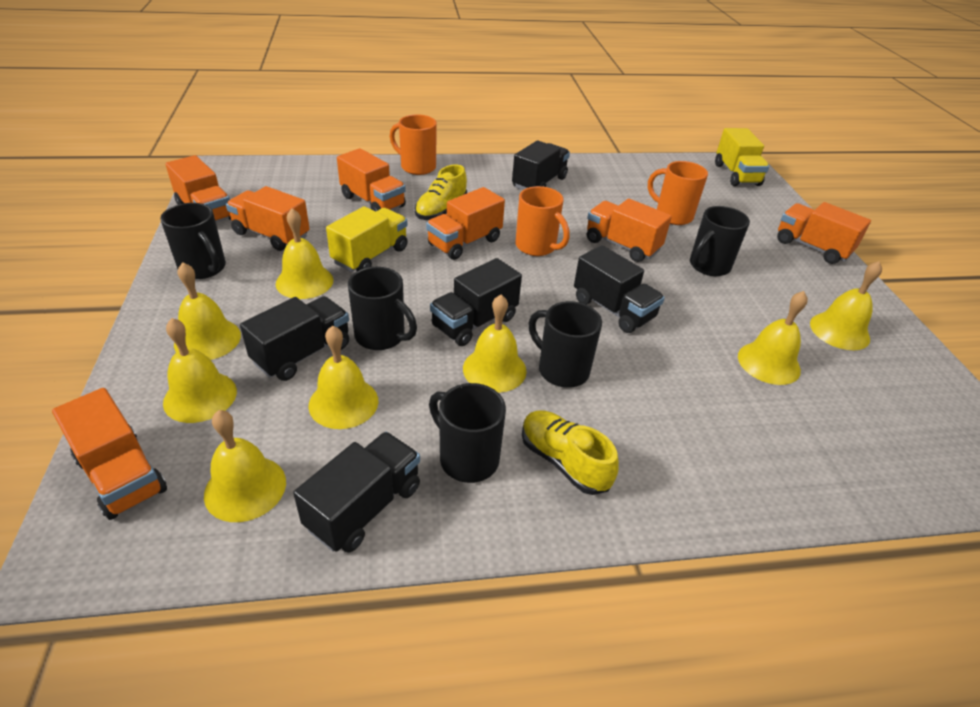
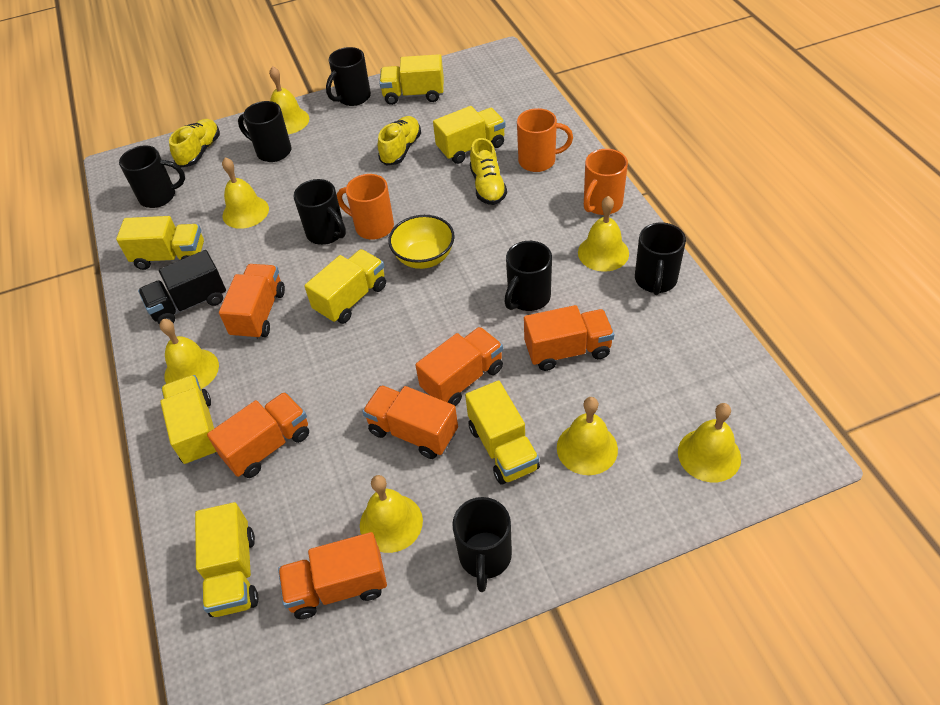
black mug: 5 -> 7
black truck: 5 -> 1
orange truck: 7 -> 6
yellow bell: 8 -> 7
yellow bowl: 0 -> 1
yellow shoe: 2 -> 3
yellow truck: 2 -> 7

